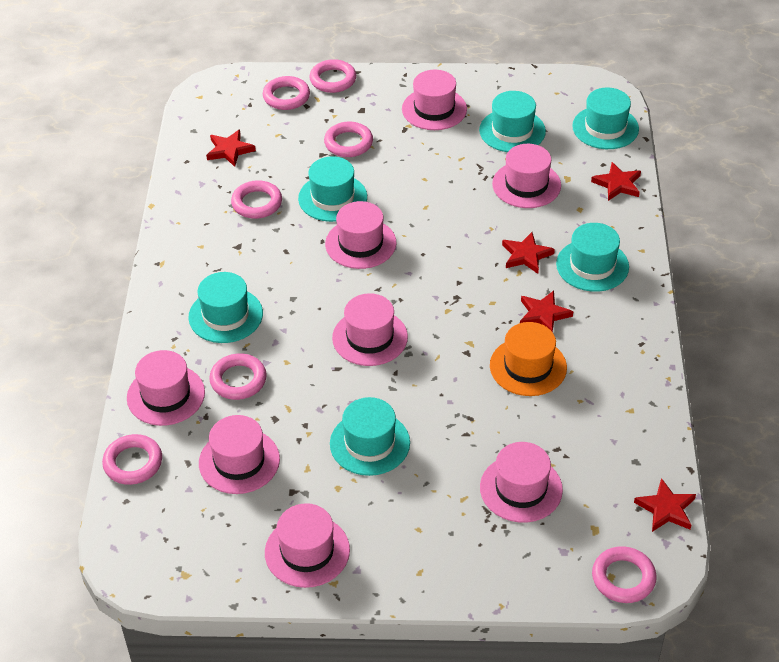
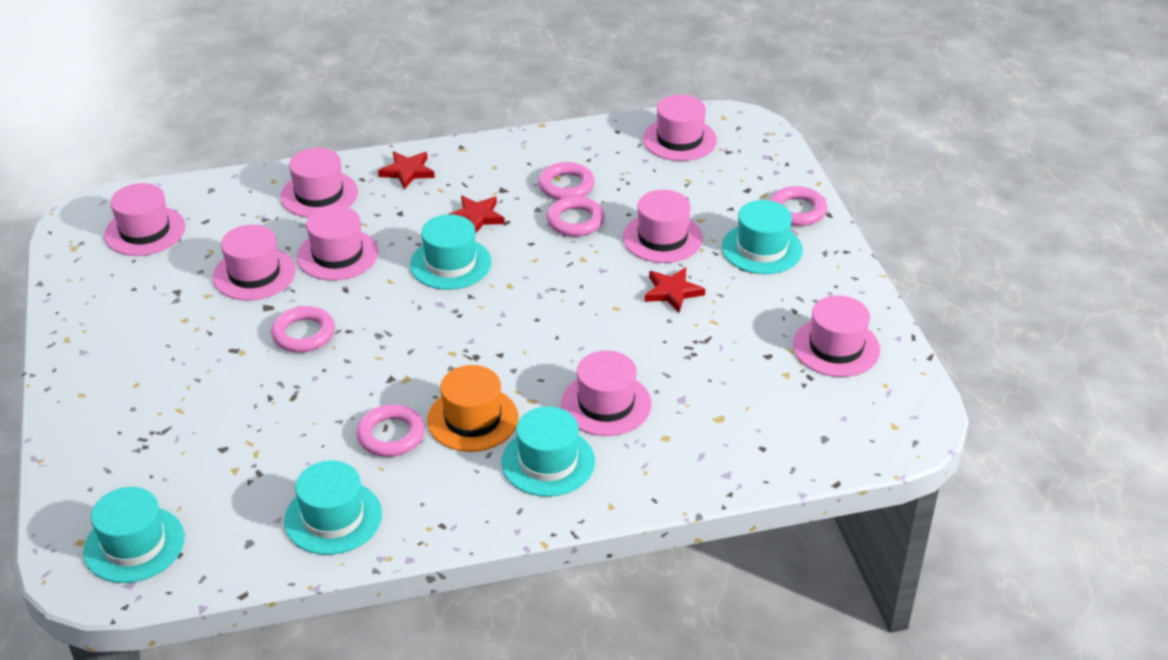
pink ring: 7 -> 5
red star: 5 -> 3
turquoise hat: 6 -> 5

